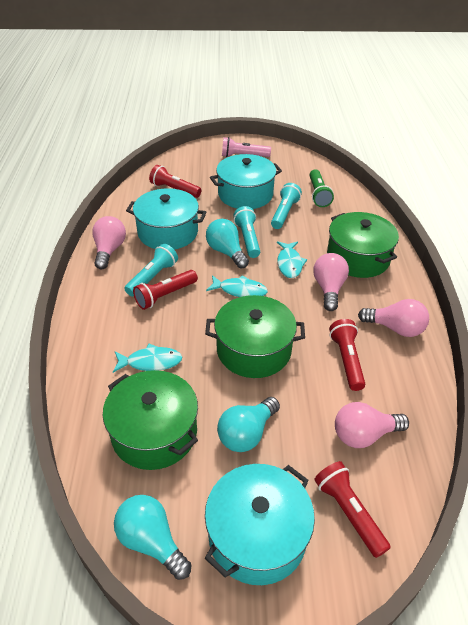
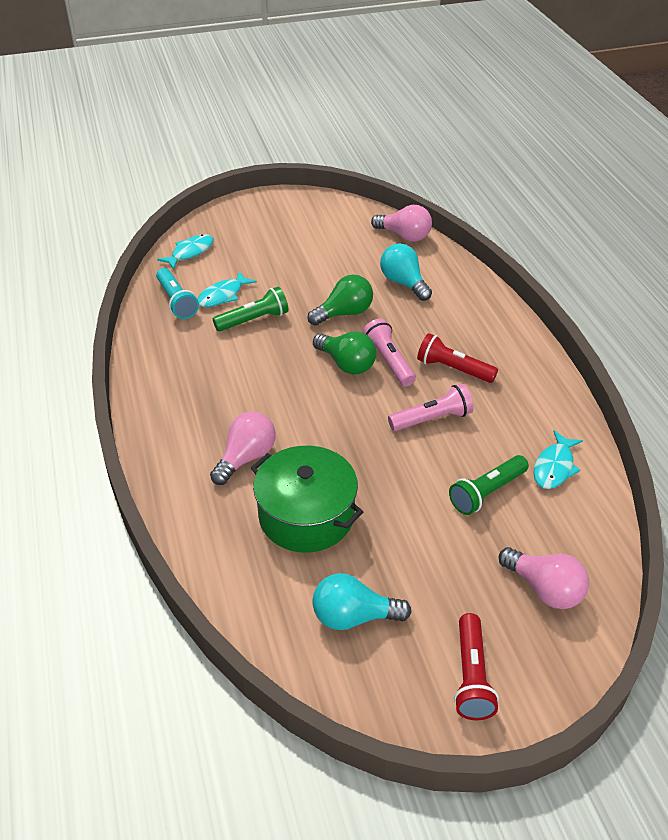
green flashlight: 1 -> 2
green light bulb: 0 -> 2
green pot: 3 -> 1
pink flashlight: 1 -> 2
pink light bulb: 4 -> 3
red flashlight: 4 -> 2
turquoise flashlight: 3 -> 1
turquoise light bulb: 3 -> 2
turquoise pot: 3 -> 0

